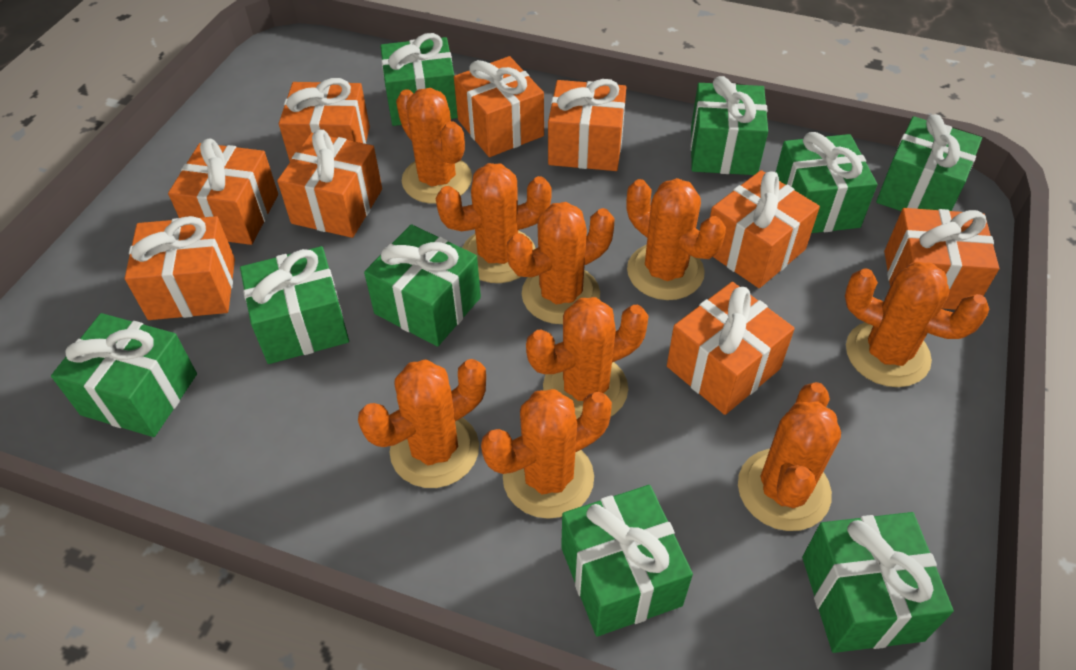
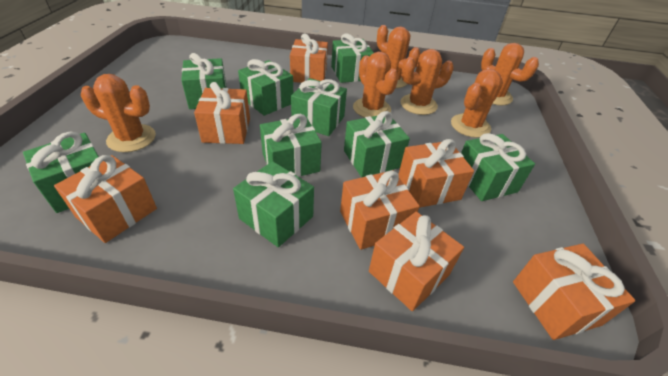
orange cactus: 9 -> 6
orange gift: 9 -> 7

